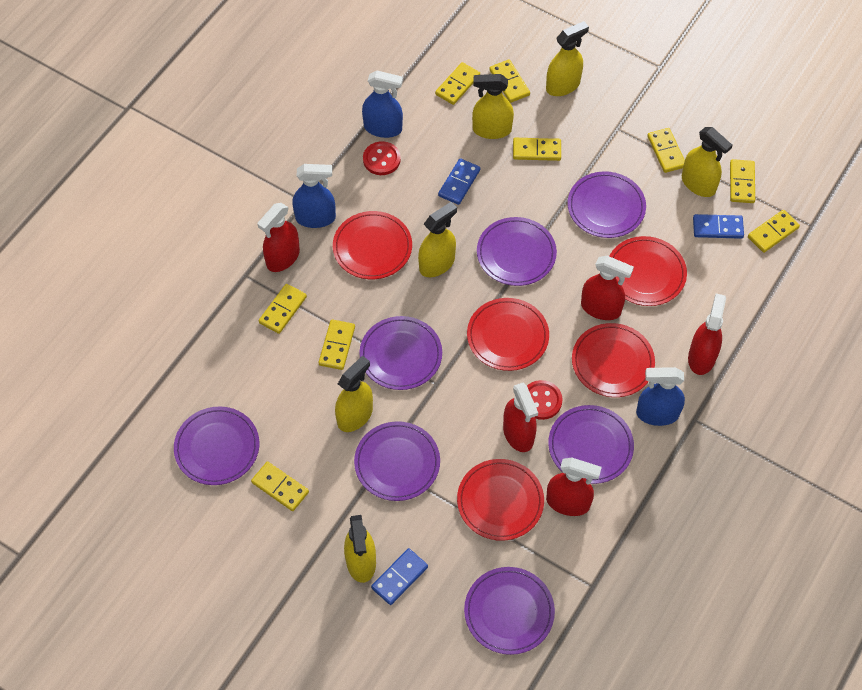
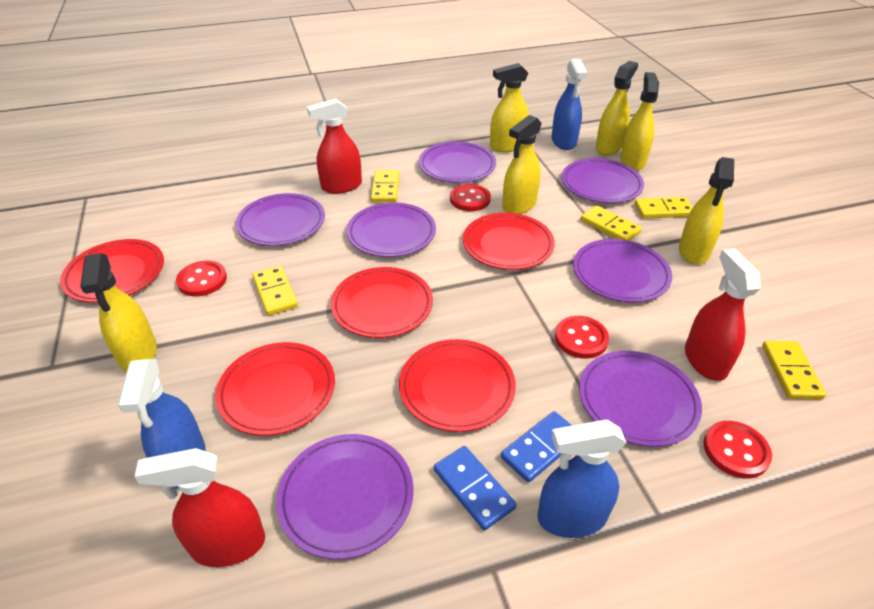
blue domino: 3 -> 2
red button: 2 -> 4
red spray bottle: 5 -> 3
yellow domino: 9 -> 5

